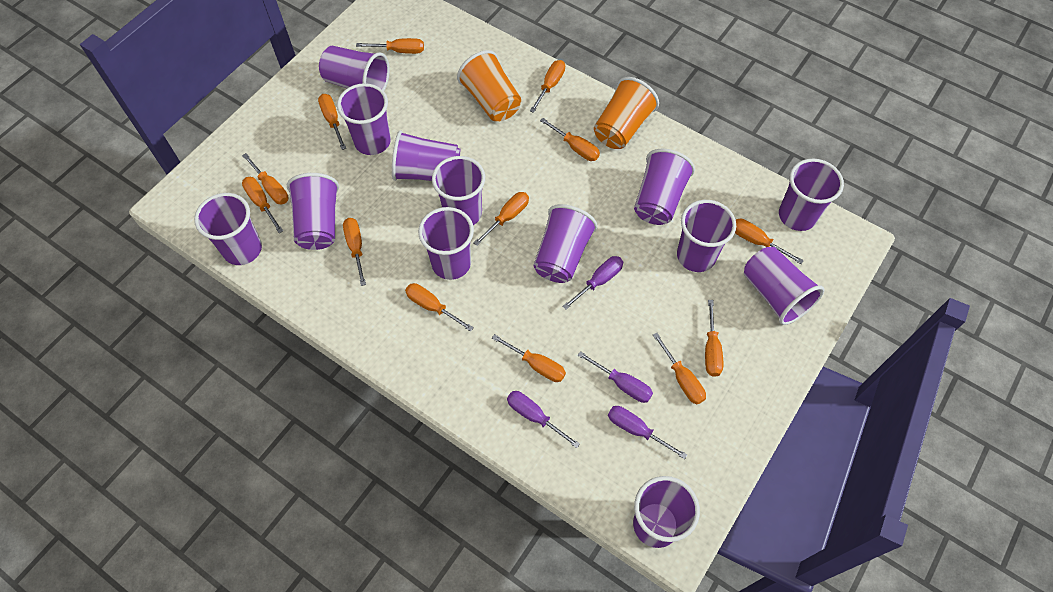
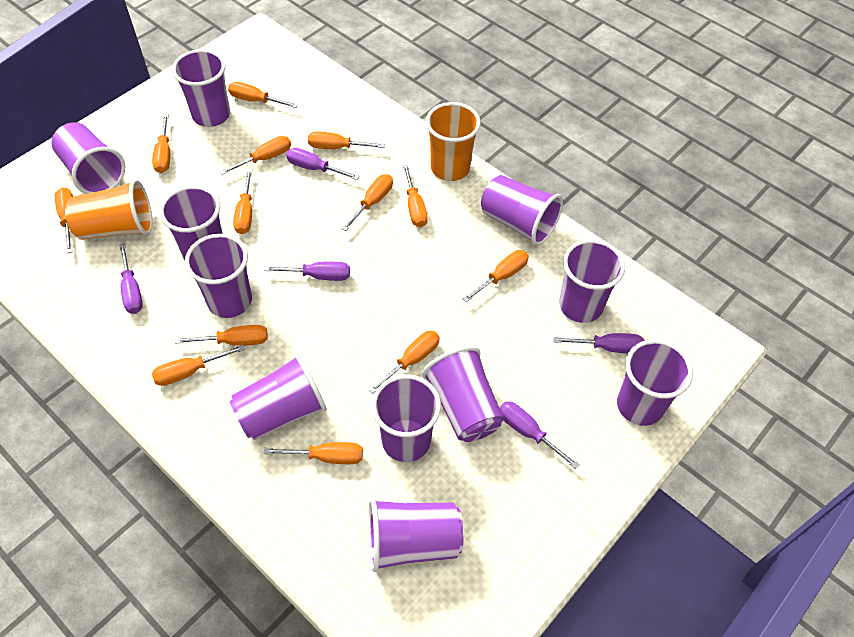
purple cup: 13 -> 11
purple screwdriver: 4 -> 5

